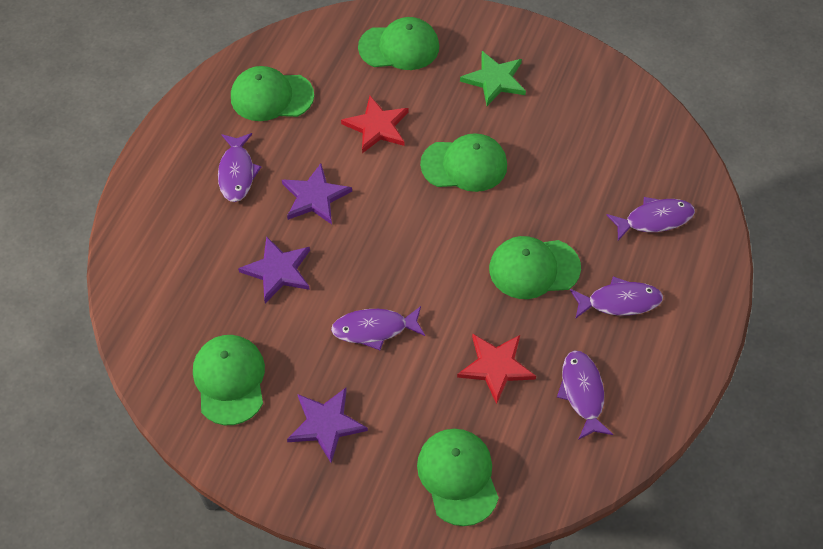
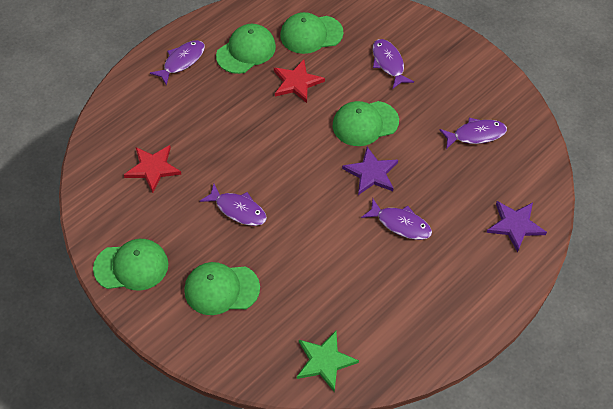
green cap: 6 -> 5
purple star: 3 -> 2

